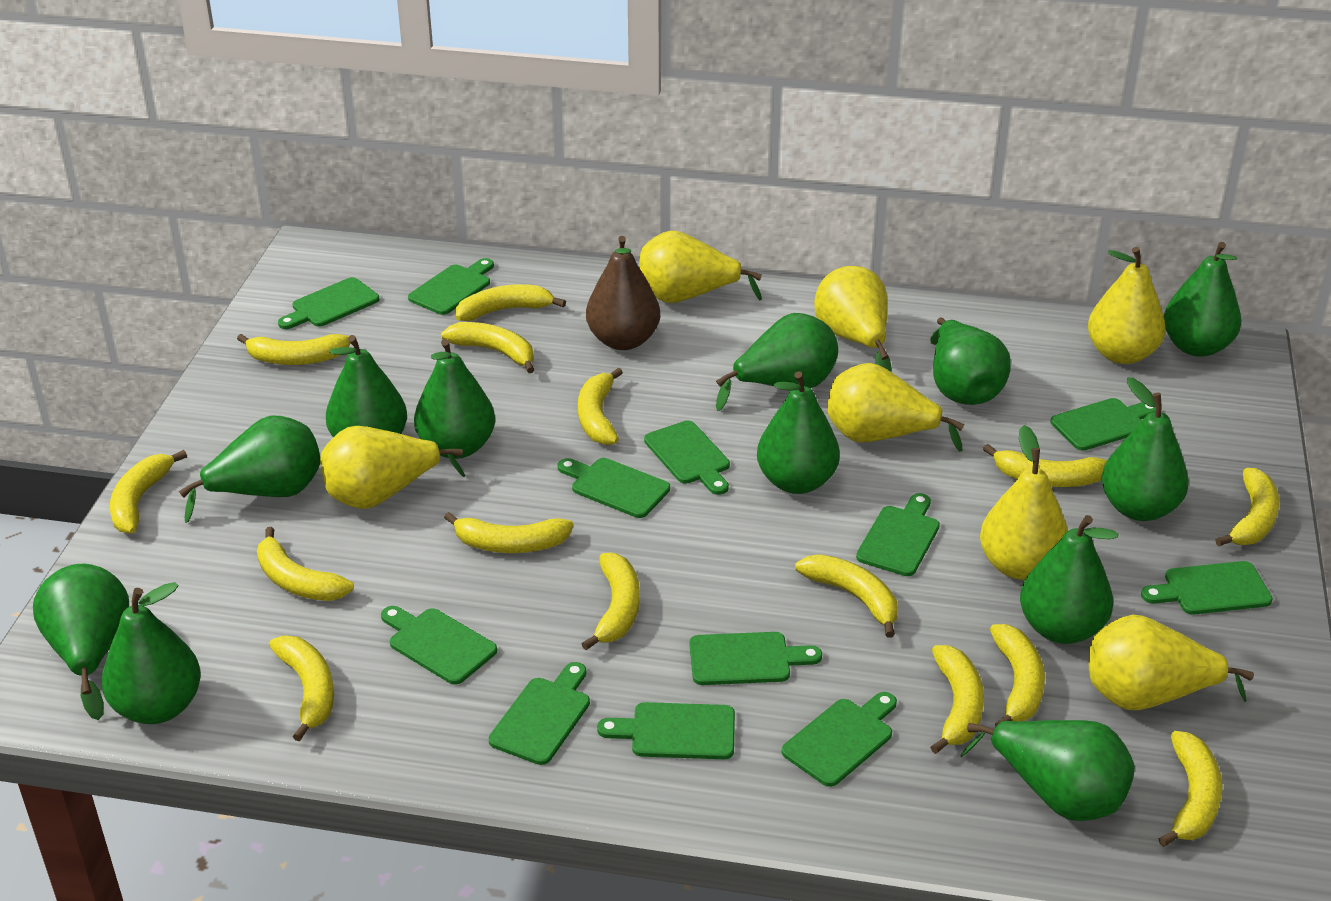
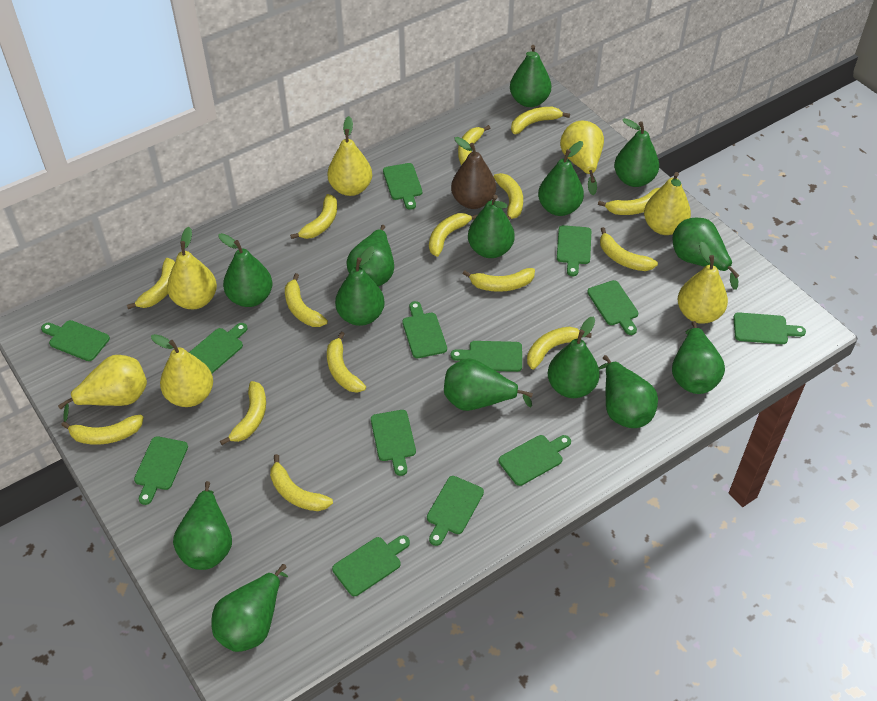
green cutting board: 12 -> 13
green pear: 12 -> 14

